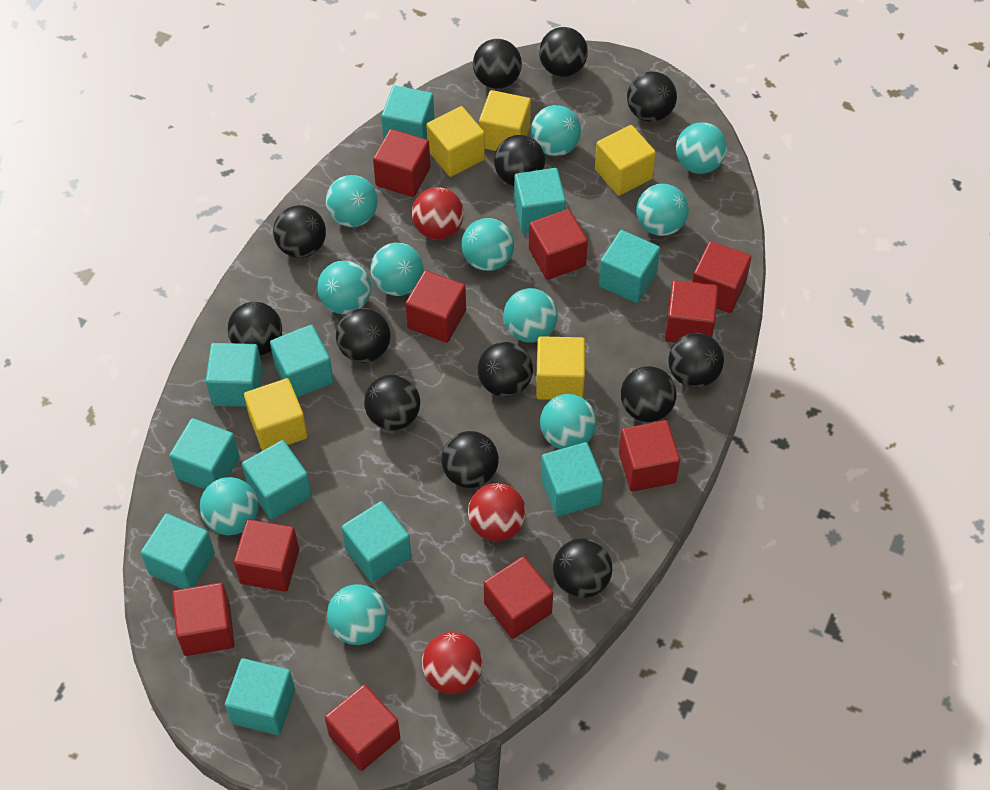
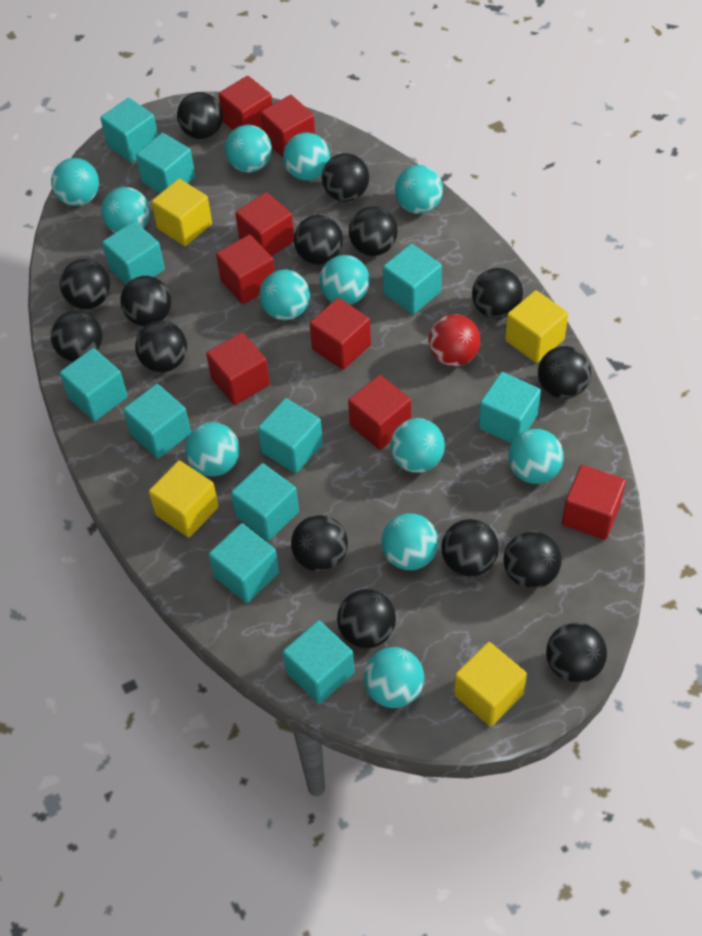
black ball: 13 -> 15
red ball: 3 -> 1
red cube: 10 -> 8
turquoise ball: 11 -> 12
yellow cube: 5 -> 4

